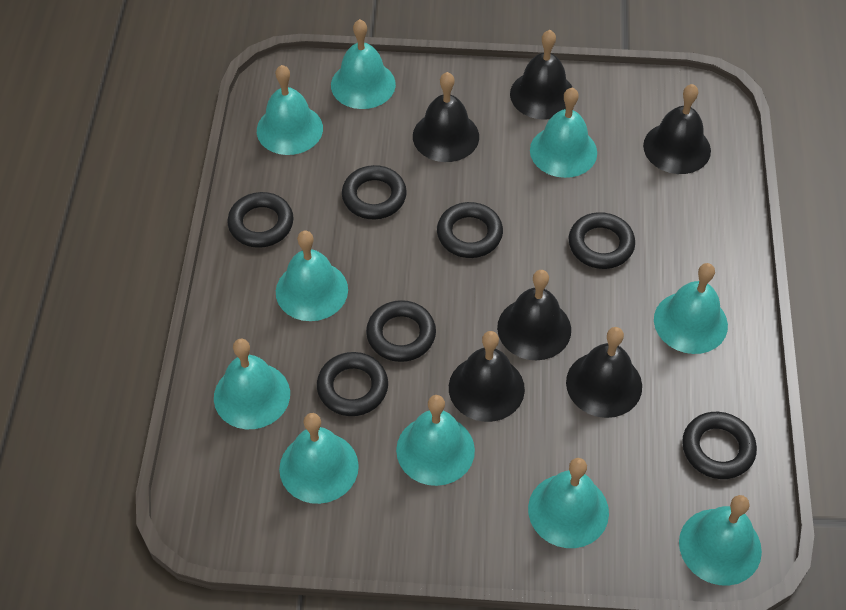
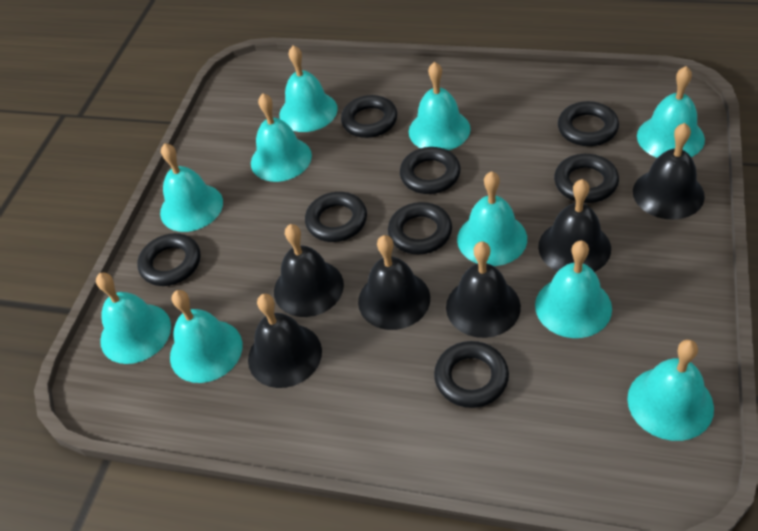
black ring: 7 -> 8

